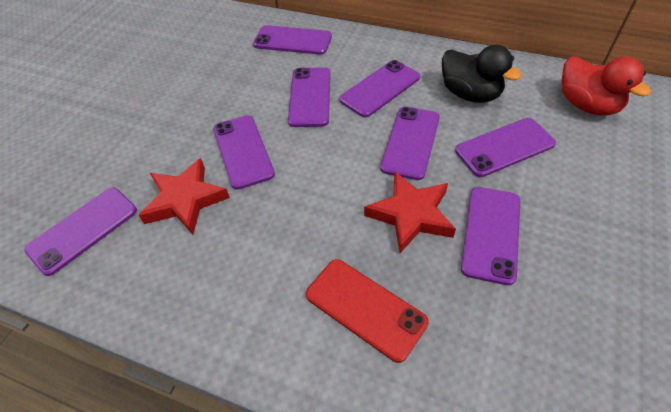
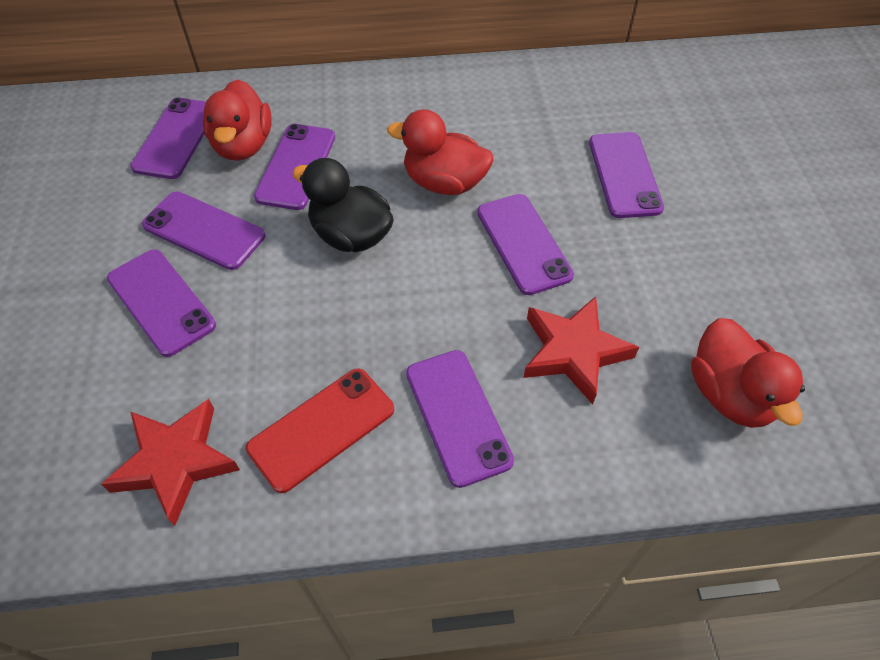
purple phone: 8 -> 7
red duck: 1 -> 3

